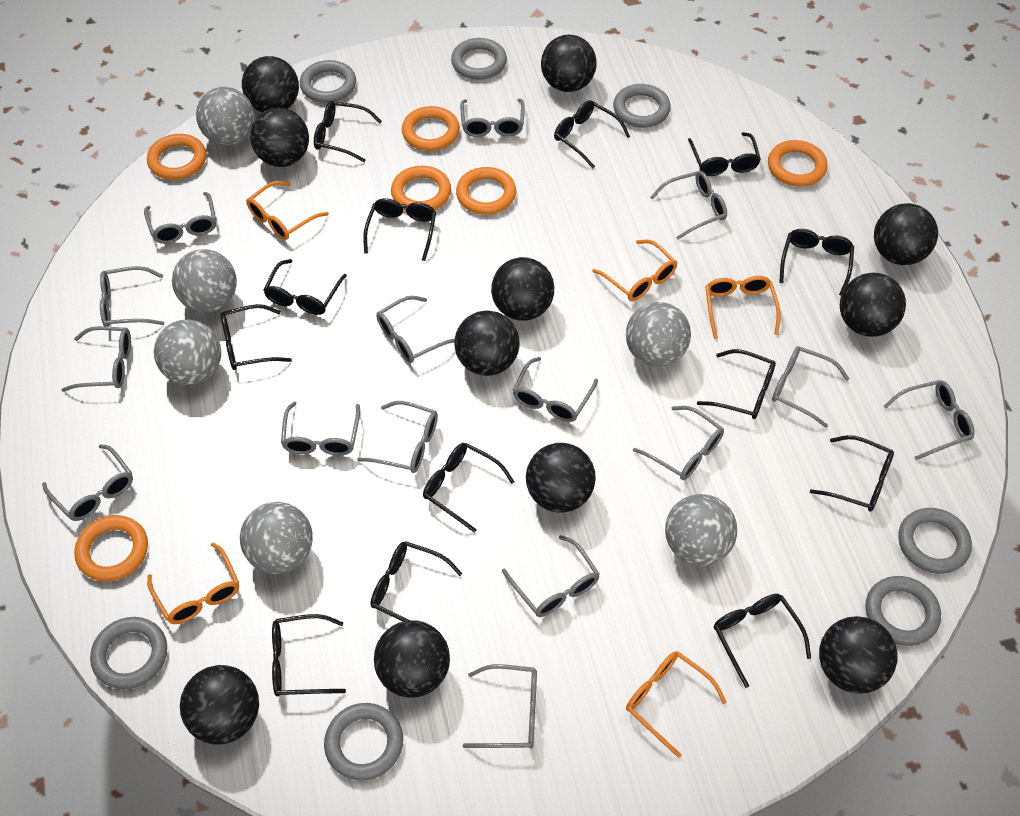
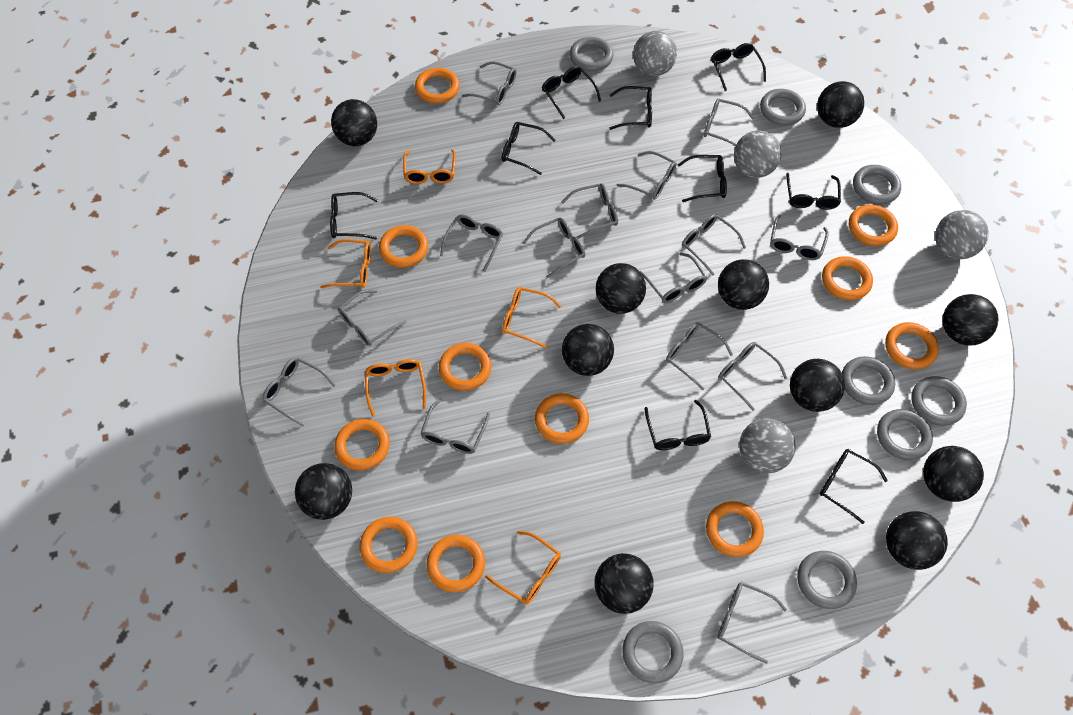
black glasses: 13 -> 9
grey ball: 6 -> 4
grey ring: 7 -> 8
orange ring: 6 -> 11

